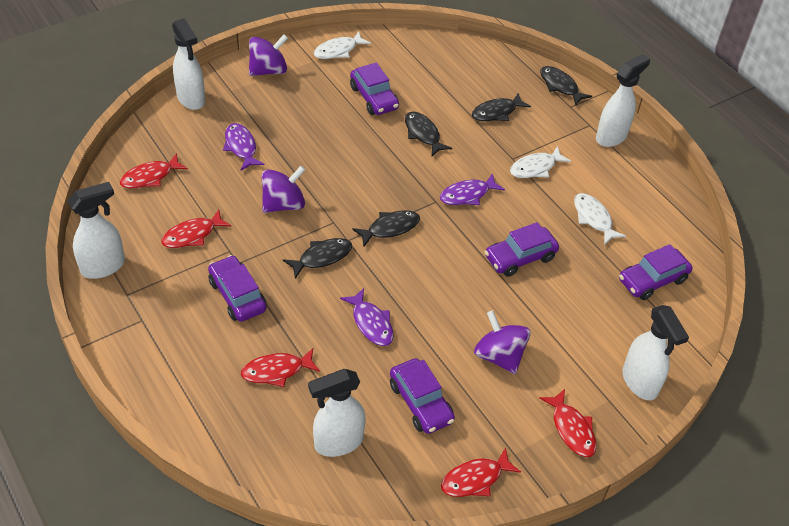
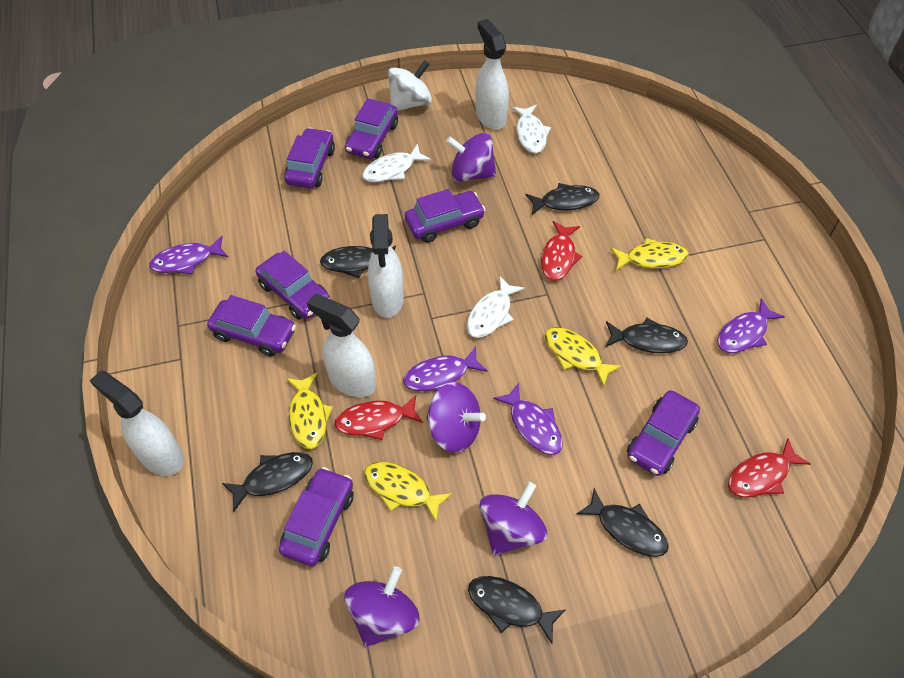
black fish: 5 -> 6
purple car: 5 -> 7
purple fish: 3 -> 4
purple spinning top: 3 -> 4
red fish: 5 -> 3
white spinning top: 0 -> 1
white spray bottle: 5 -> 4
yellow fish: 0 -> 4

